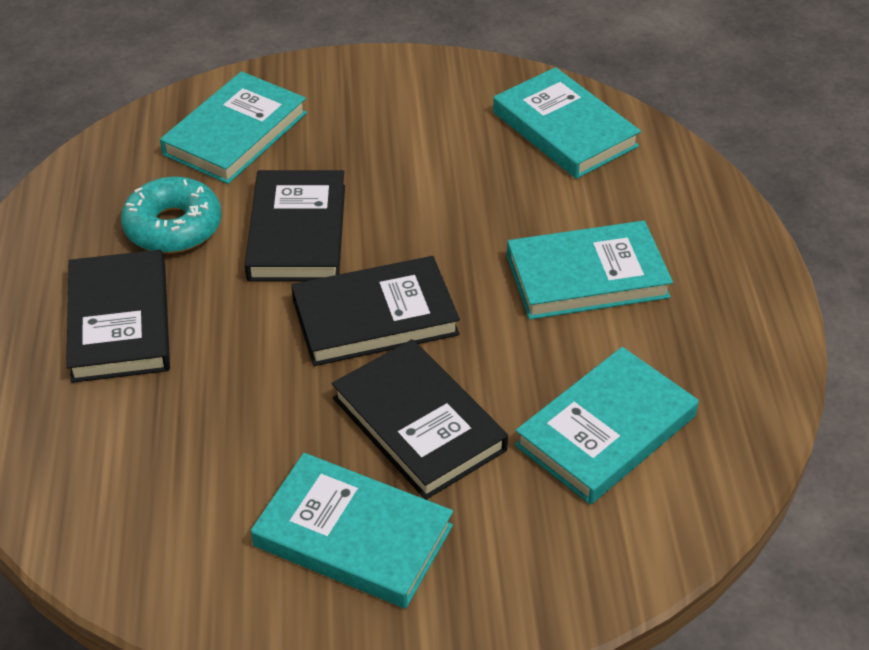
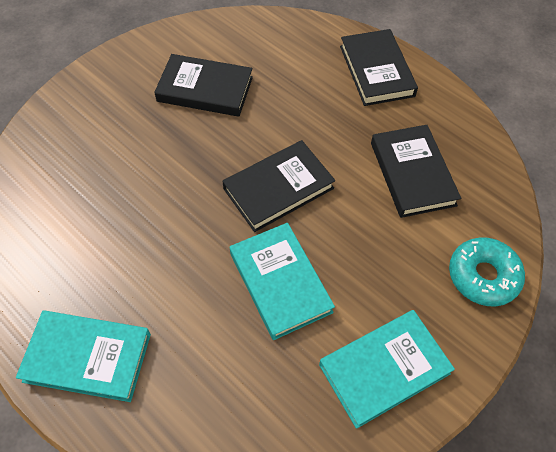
turquoise book: 5 -> 3

